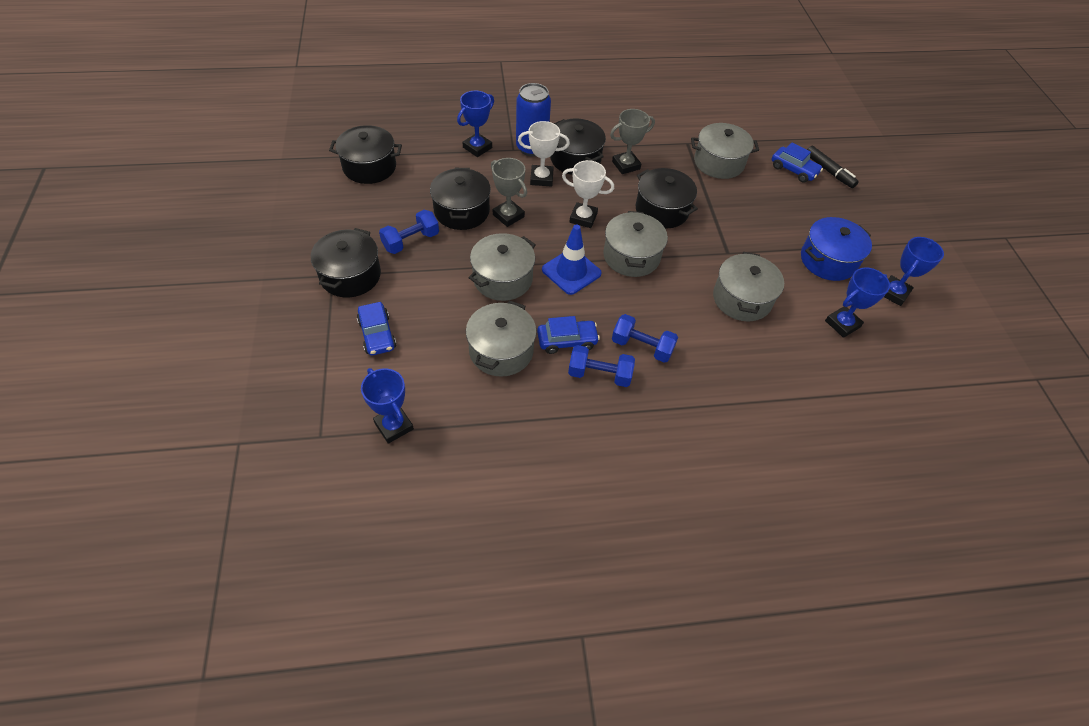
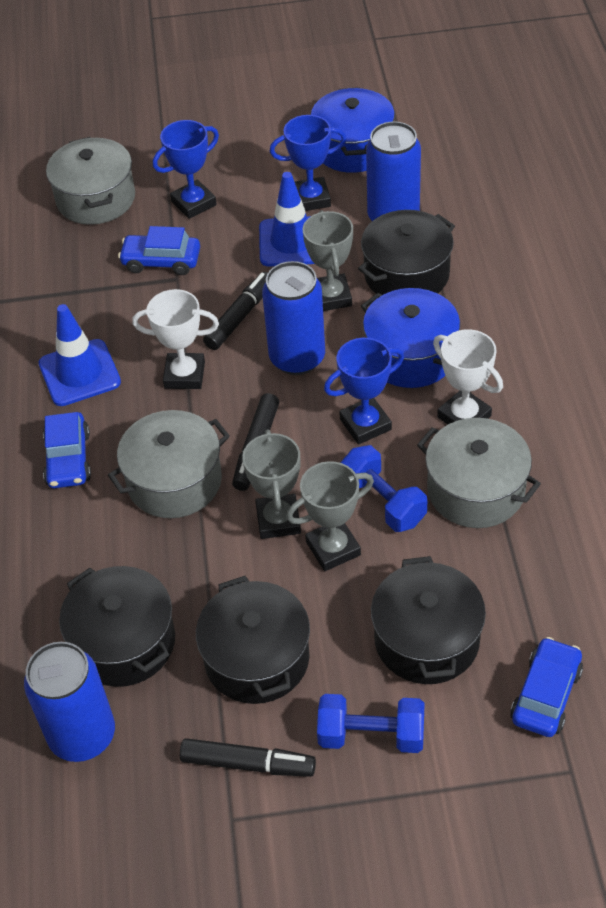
black marker: 1 -> 3
black pot: 5 -> 4
blue can: 1 -> 3
blue dumbbell: 3 -> 2
blue pot: 1 -> 2
blue traffic cone: 1 -> 2
blue trophy: 4 -> 3
grey pot: 5 -> 3
grey trophy: 2 -> 3

